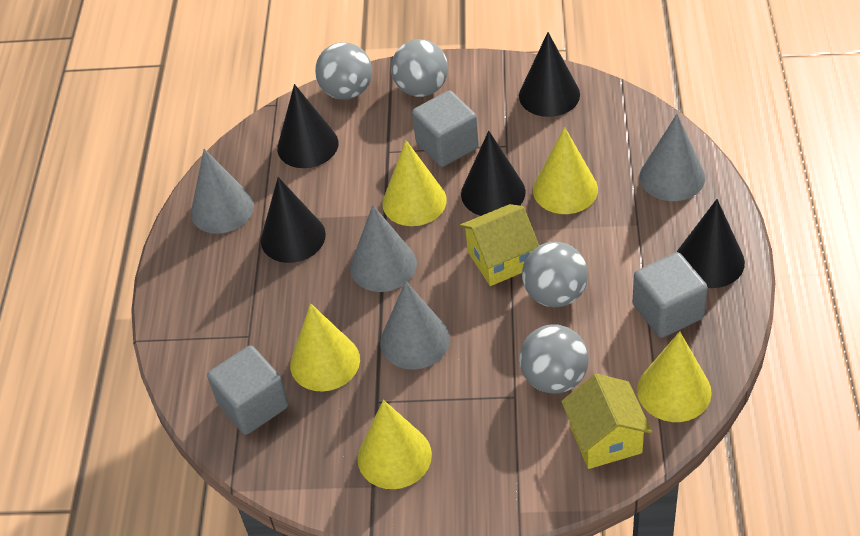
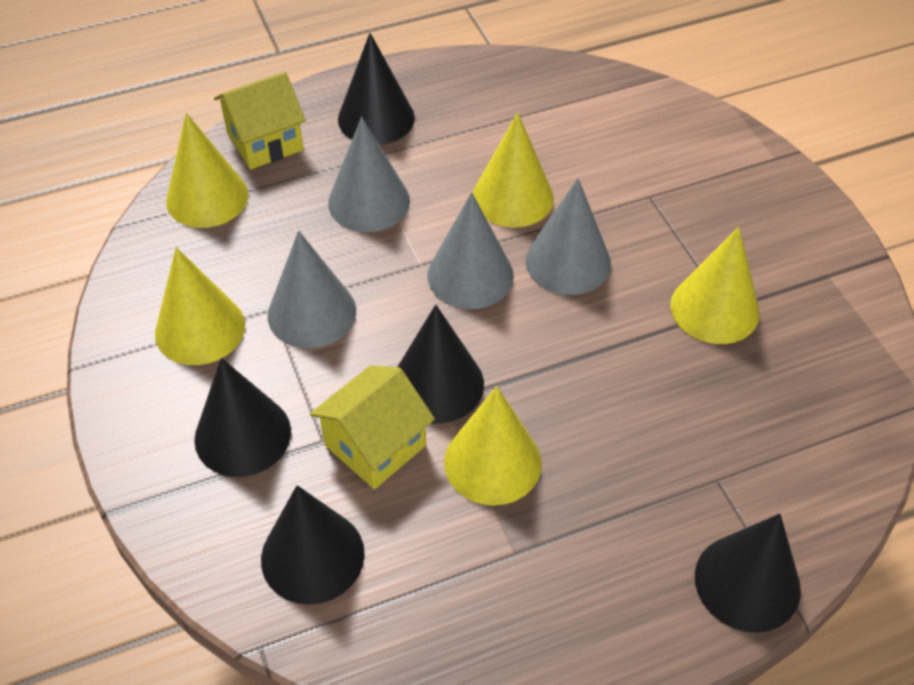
grey ball: 4 -> 0
grey cube: 3 -> 0

